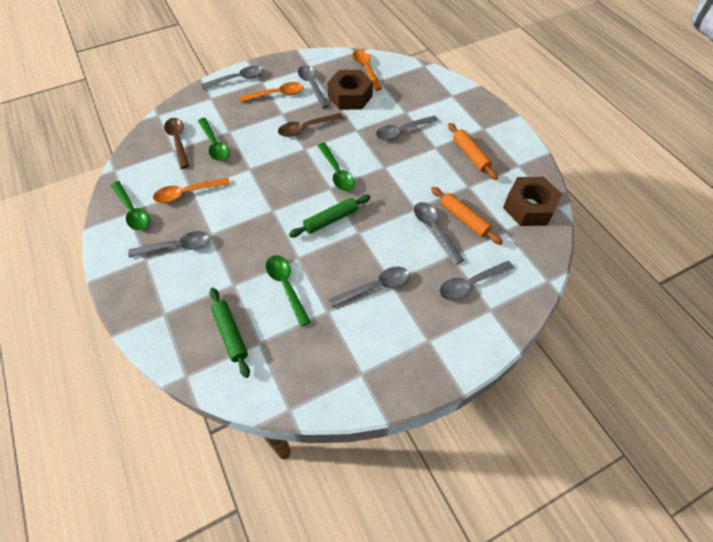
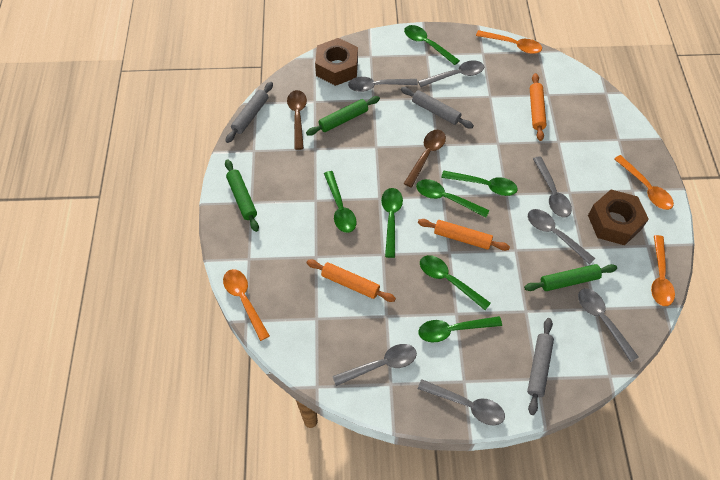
green rolling pin: 2 -> 3
green spoon: 4 -> 7
grey rolling pin: 0 -> 3
orange rolling pin: 2 -> 3
orange spoon: 3 -> 4

